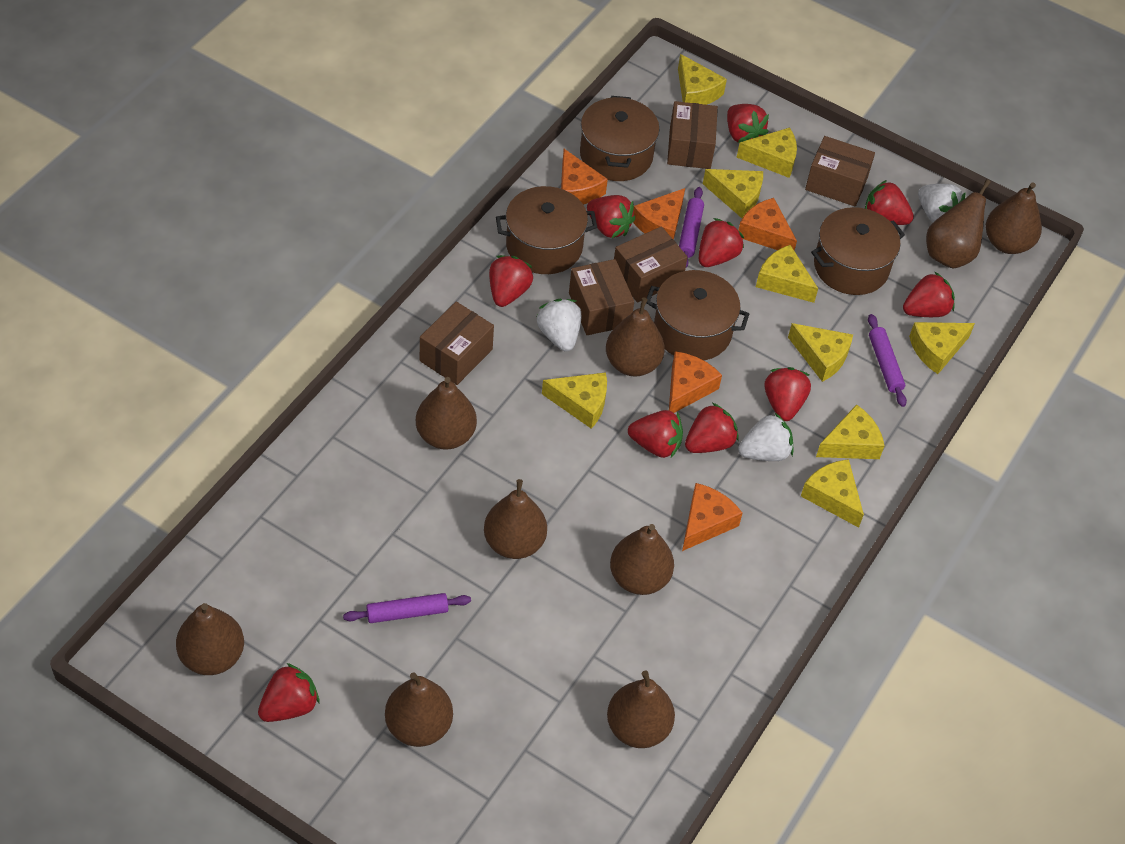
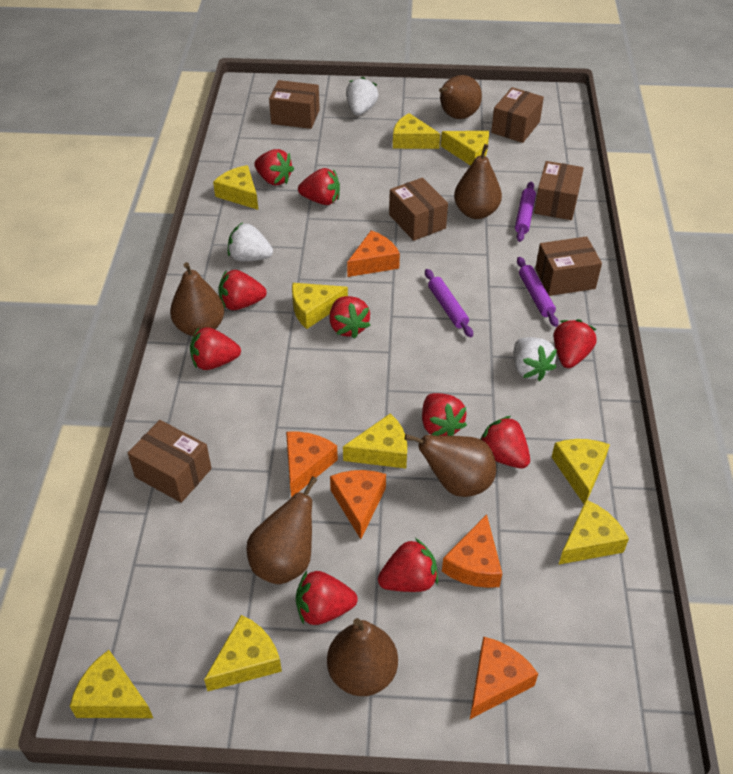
brown box: 5 -> 6
brown pear: 9 -> 6
brown pot: 4 -> 0

